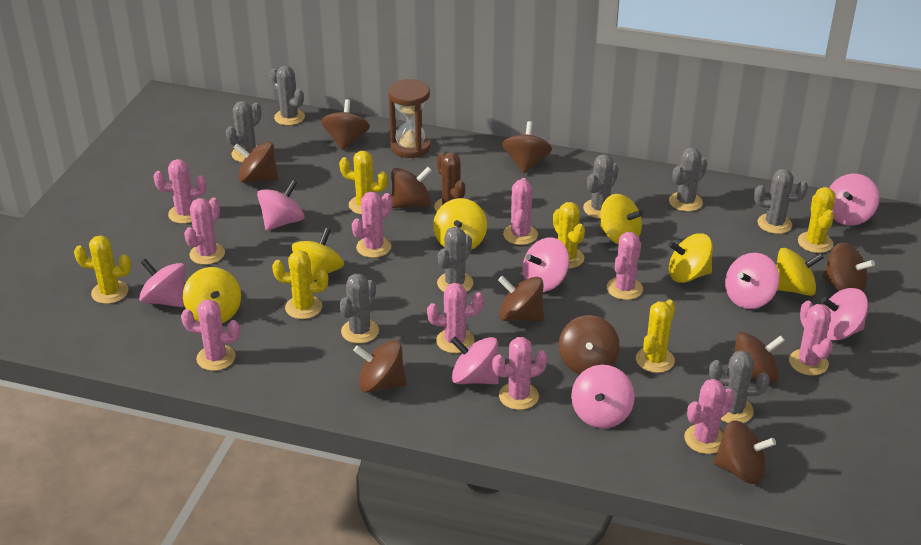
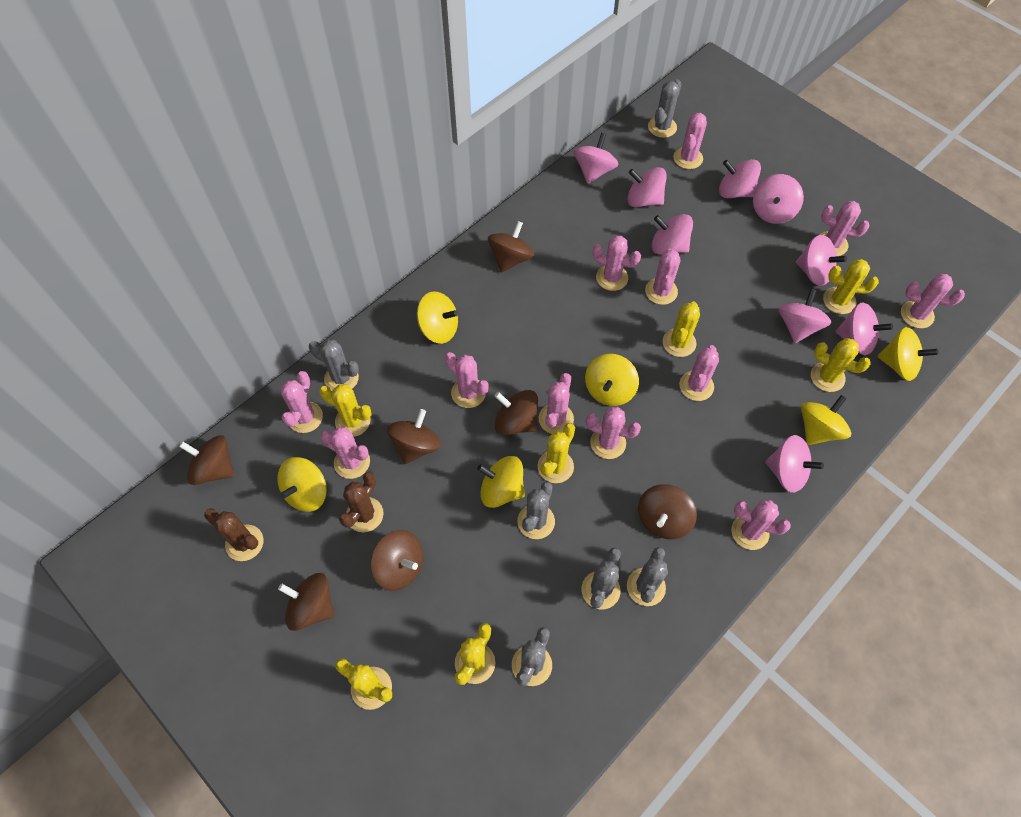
brown cactus: 1 -> 2
brown hourglass: 1 -> 0
brown spinning top: 10 -> 7
grey cactus: 8 -> 6
pink cactus: 10 -> 12
pink spinning top: 8 -> 9
yellow cactus: 6 -> 7

